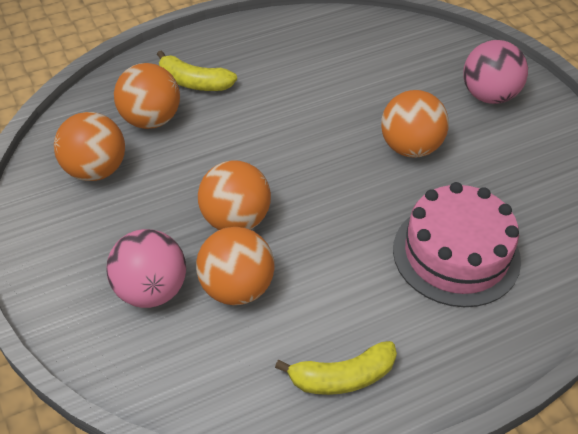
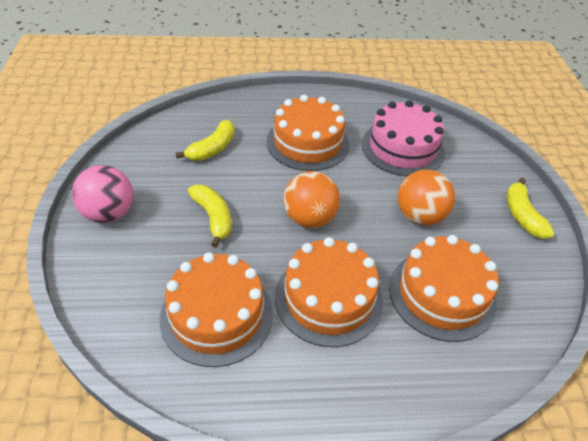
orange ball: 5 -> 2
orange cake: 0 -> 4
pink ball: 2 -> 1
yellow banana: 2 -> 3

